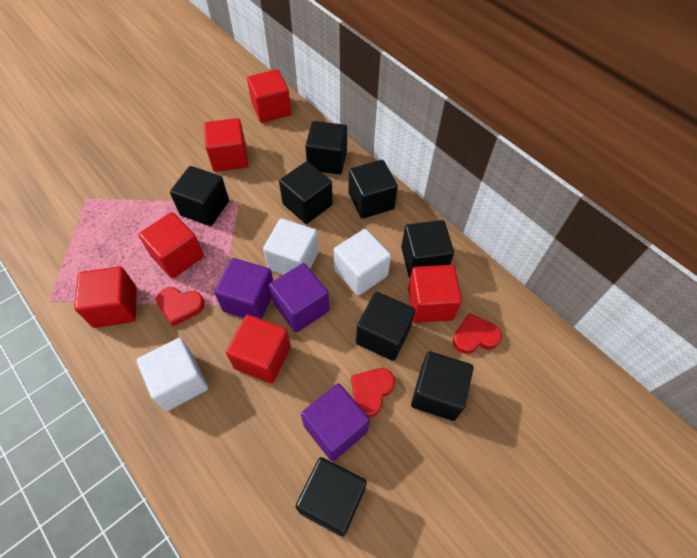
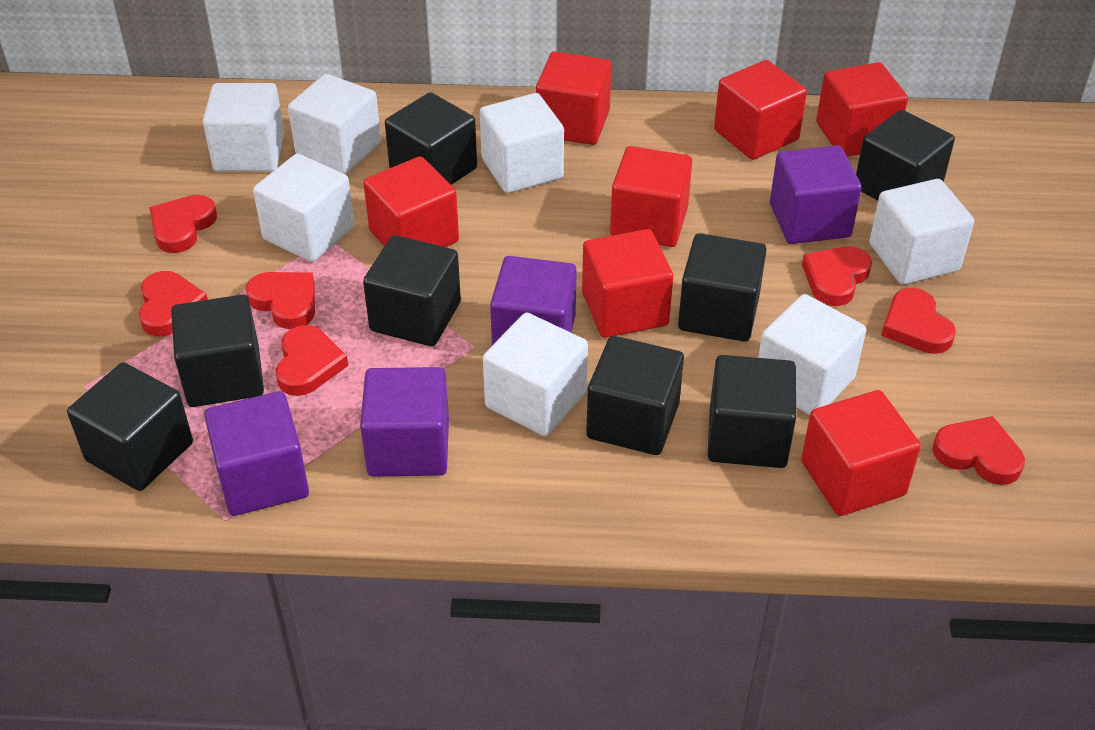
purple cube: 3 -> 4
red cube: 6 -> 7
red heart: 3 -> 7
white cube: 3 -> 7

